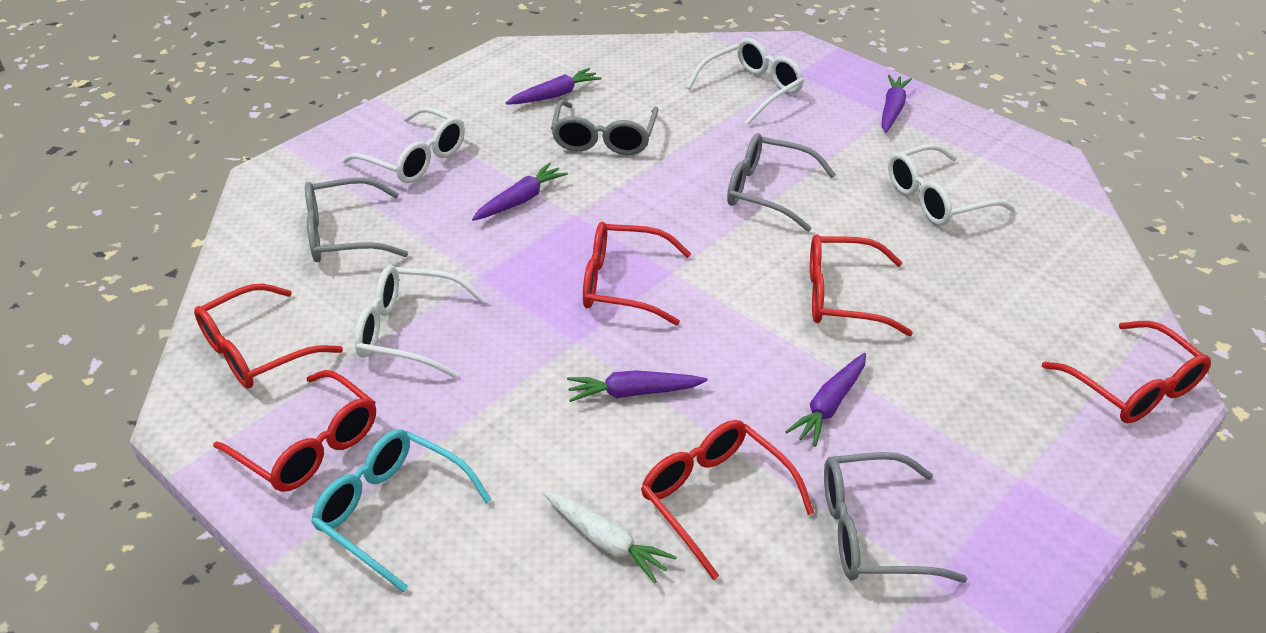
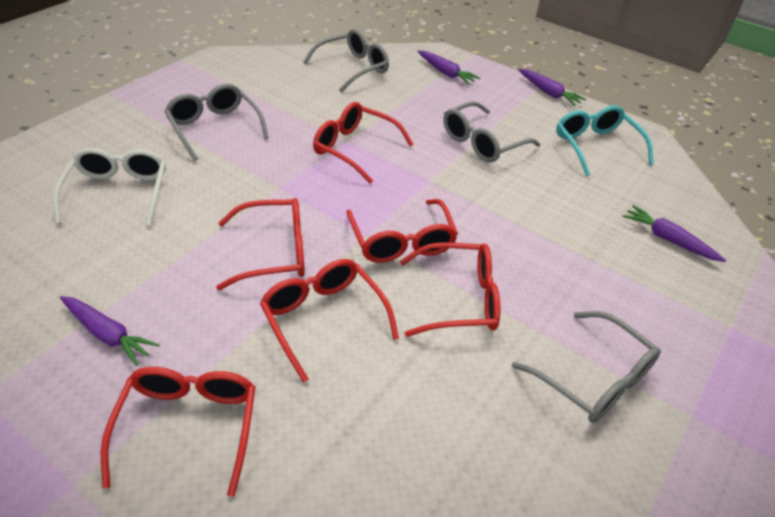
purple carrot: 5 -> 4
white carrot: 1 -> 0
white glasses: 4 -> 1

